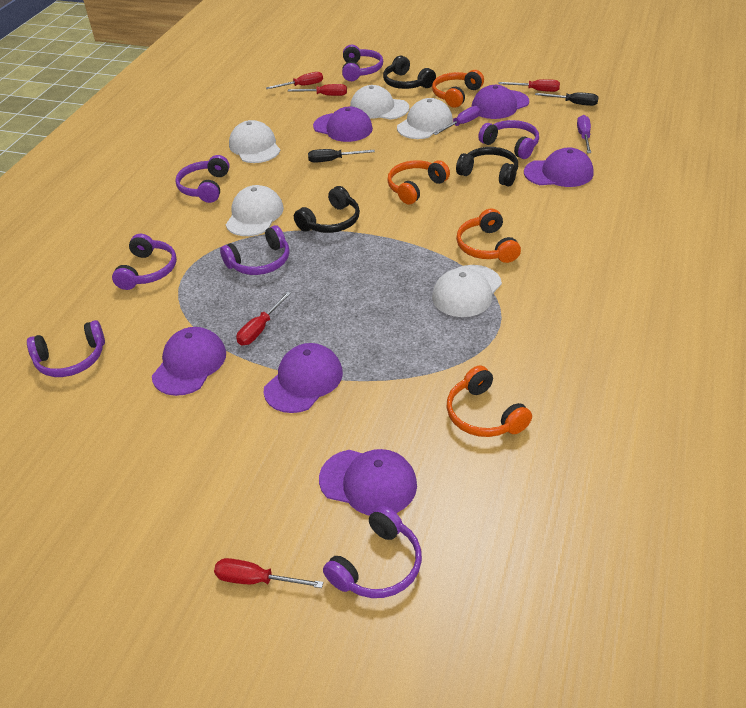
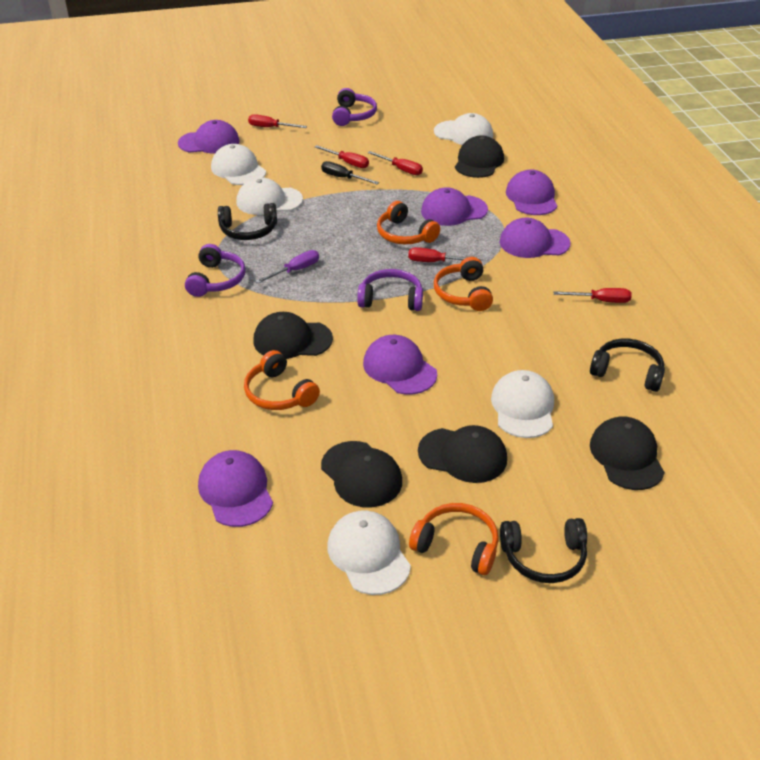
black cap: 0 -> 5
black screwdriver: 2 -> 1
purple headphones: 7 -> 3
purple screwdriver: 2 -> 1

